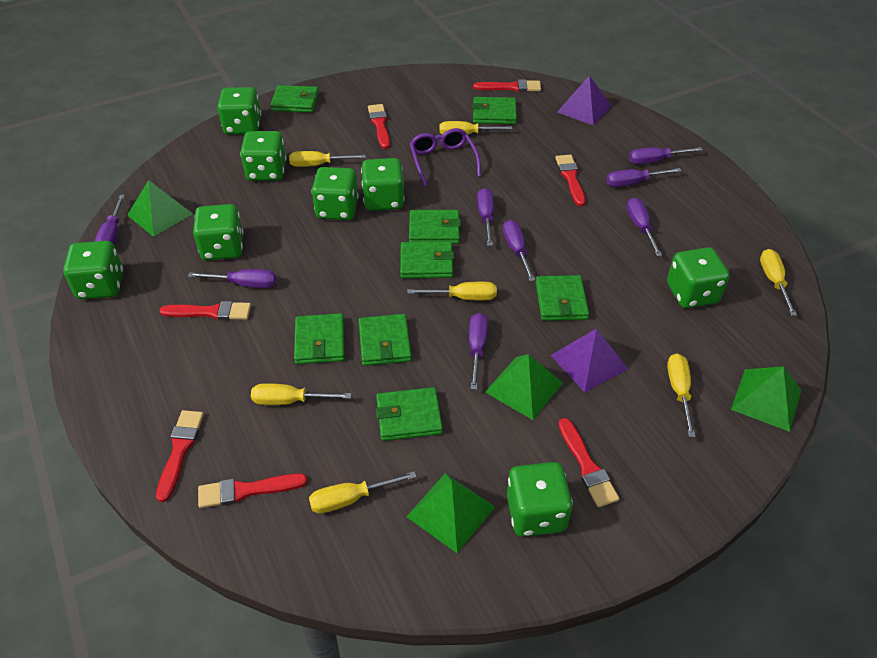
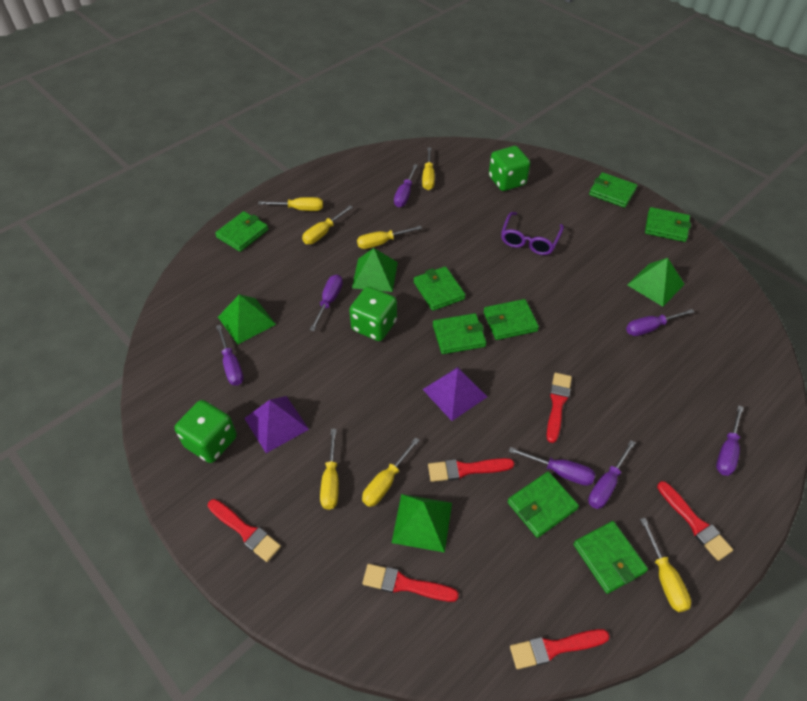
green dice: 8 -> 3
purple screwdriver: 8 -> 7
red brush: 7 -> 6

